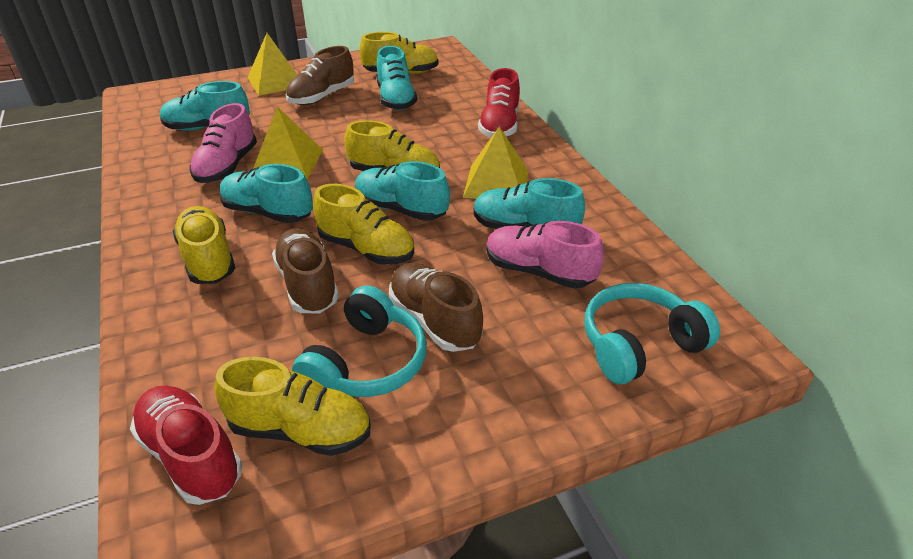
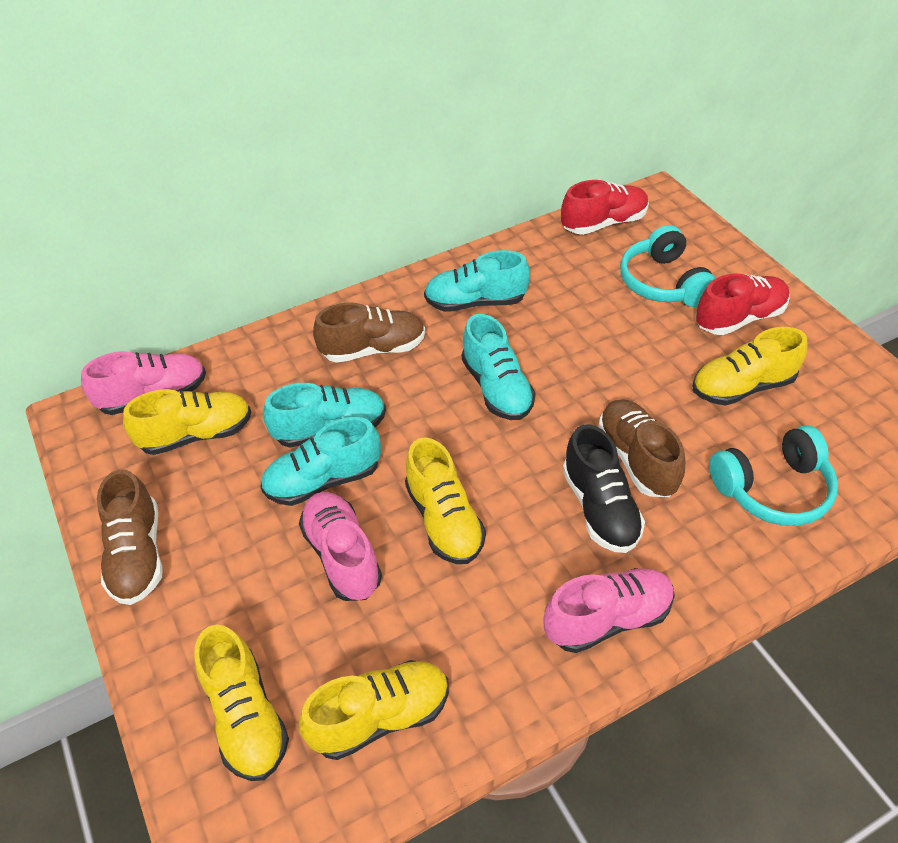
black shoe: 0 -> 1
pink shoe: 2 -> 3
turquoise shoe: 5 -> 4
yellow pyramid: 3 -> 0

